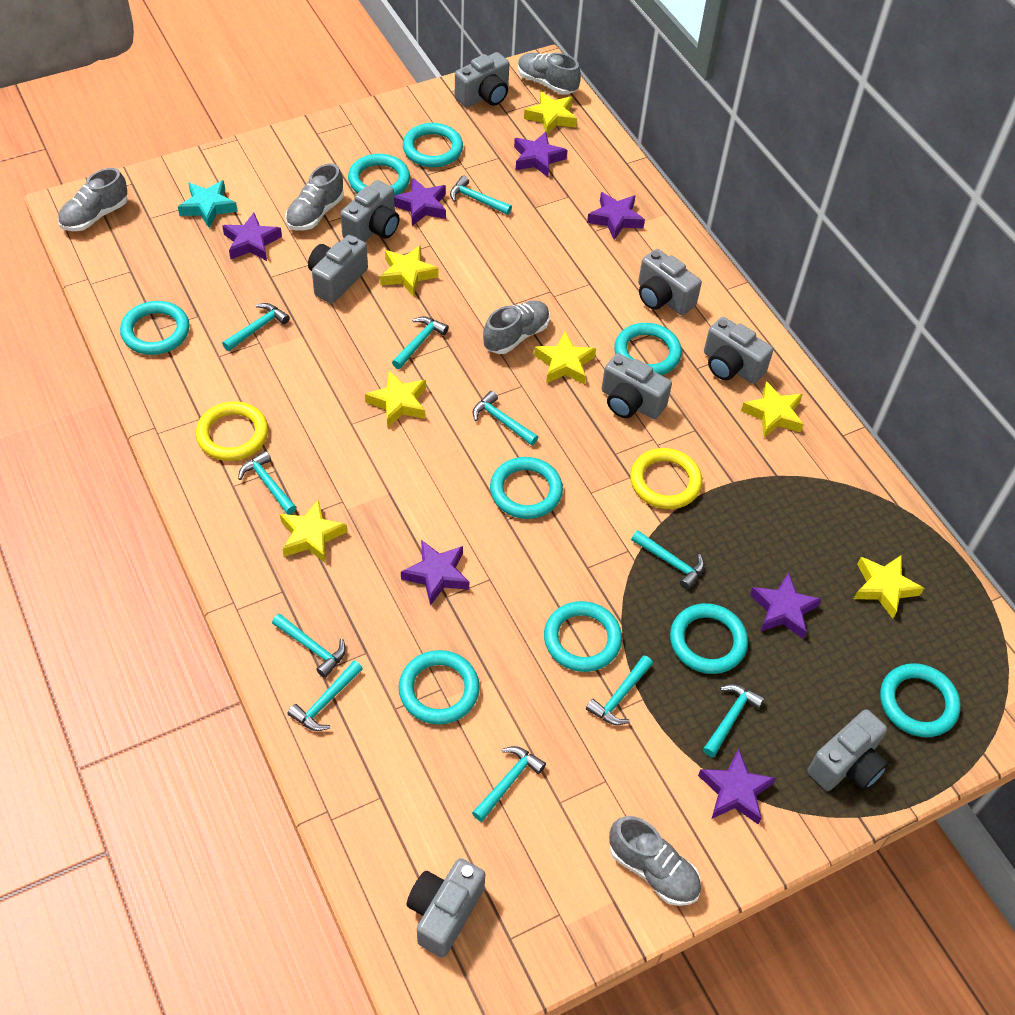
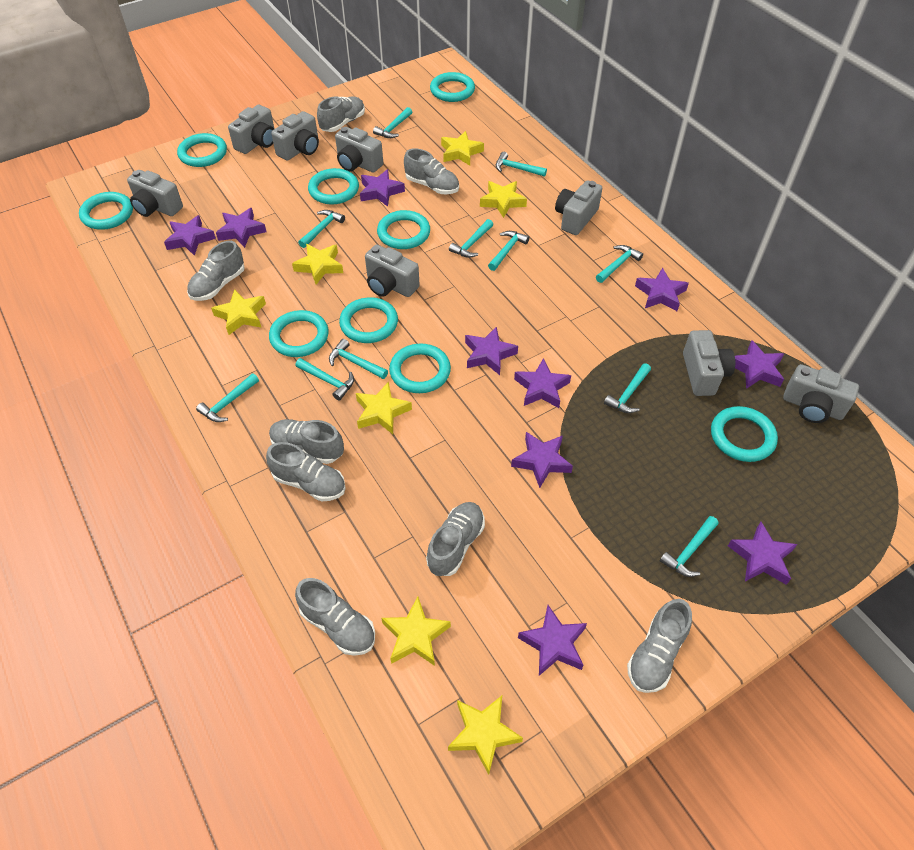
grey shoe: 5 -> 8
purple star: 7 -> 10
turquoise star: 1 -> 0
yellow ring: 2 -> 0

